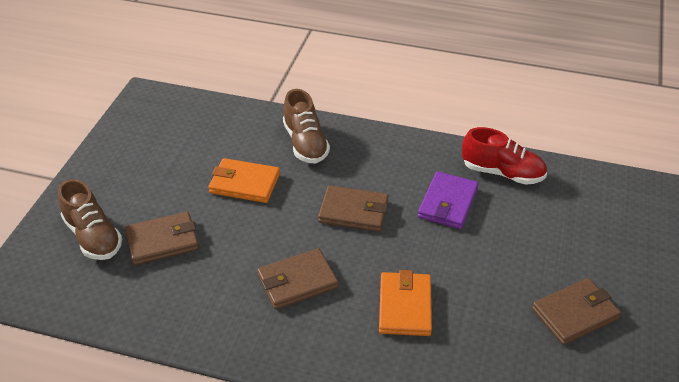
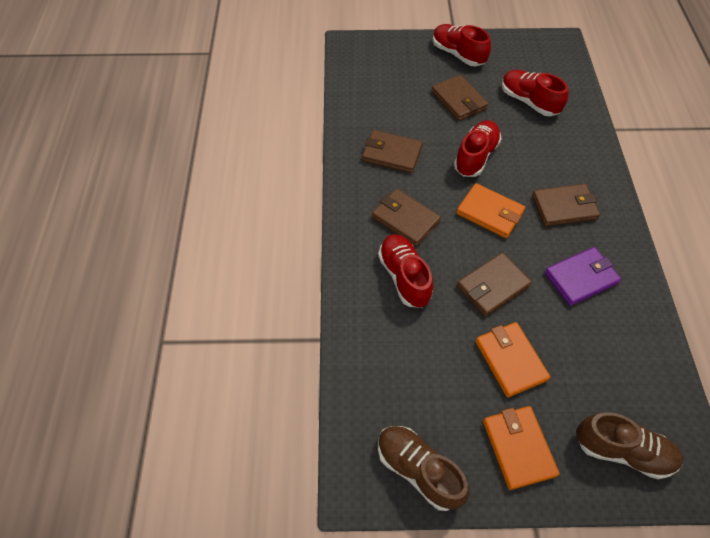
brown wallet: 4 -> 5
orange wallet: 2 -> 3
red shoe: 1 -> 4

